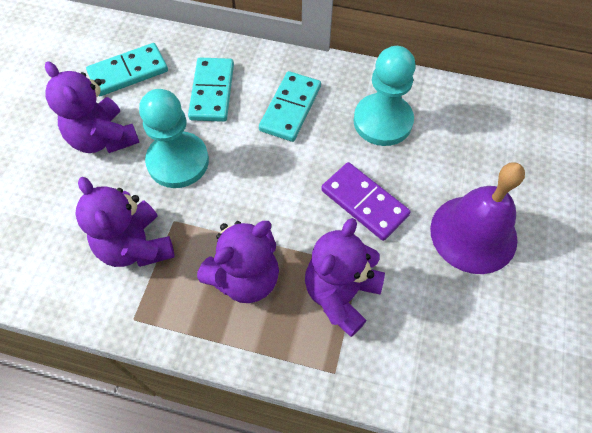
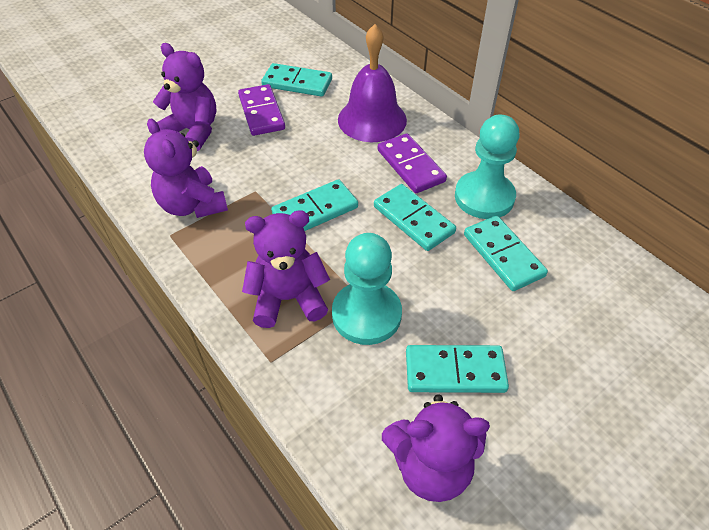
purple domino: 1 -> 2
turquoise domino: 3 -> 5

